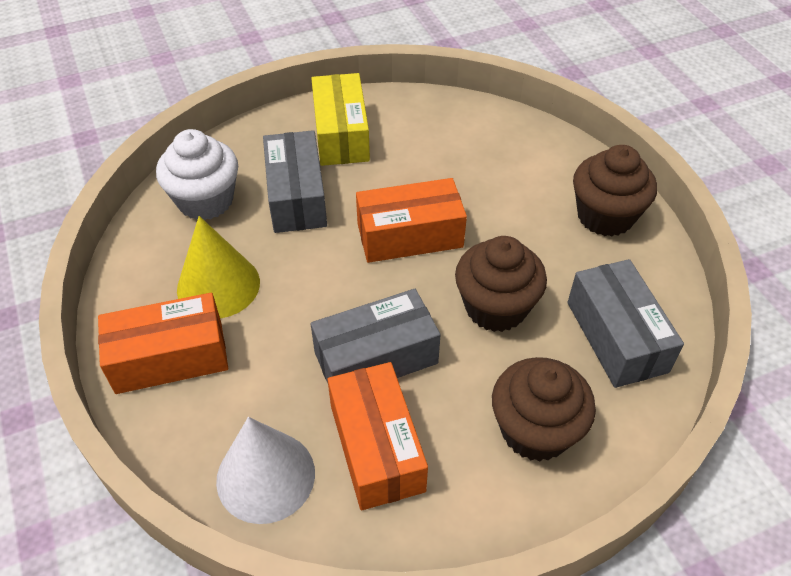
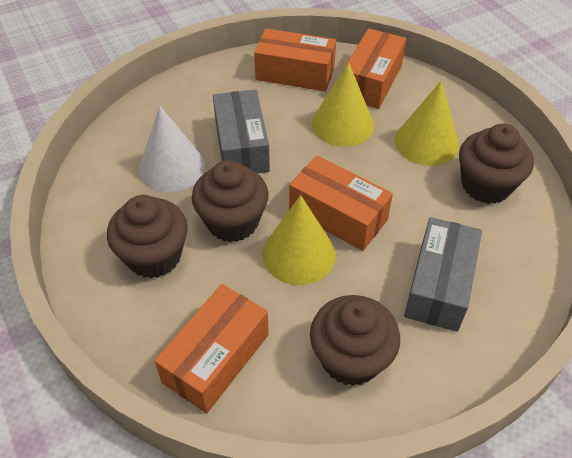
brown cupcake: 3 -> 4
grey box: 3 -> 2
orange box: 3 -> 4
white cupcake: 1 -> 0
yellow box: 1 -> 0
yellow cone: 1 -> 3

